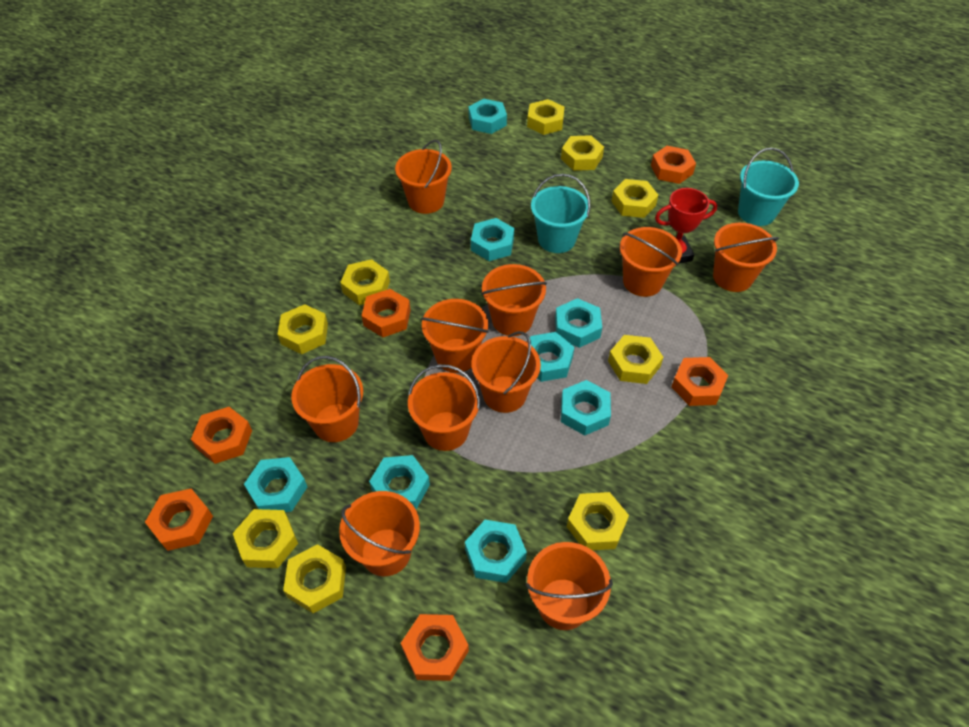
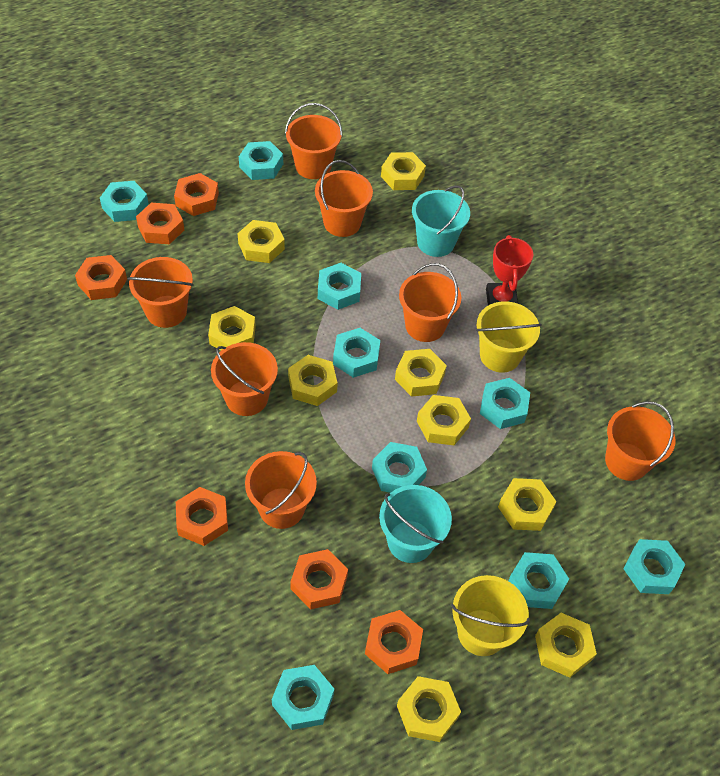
orange bucket: 10 -> 7
turquoise nut: 8 -> 9
yellow bucket: 0 -> 2

